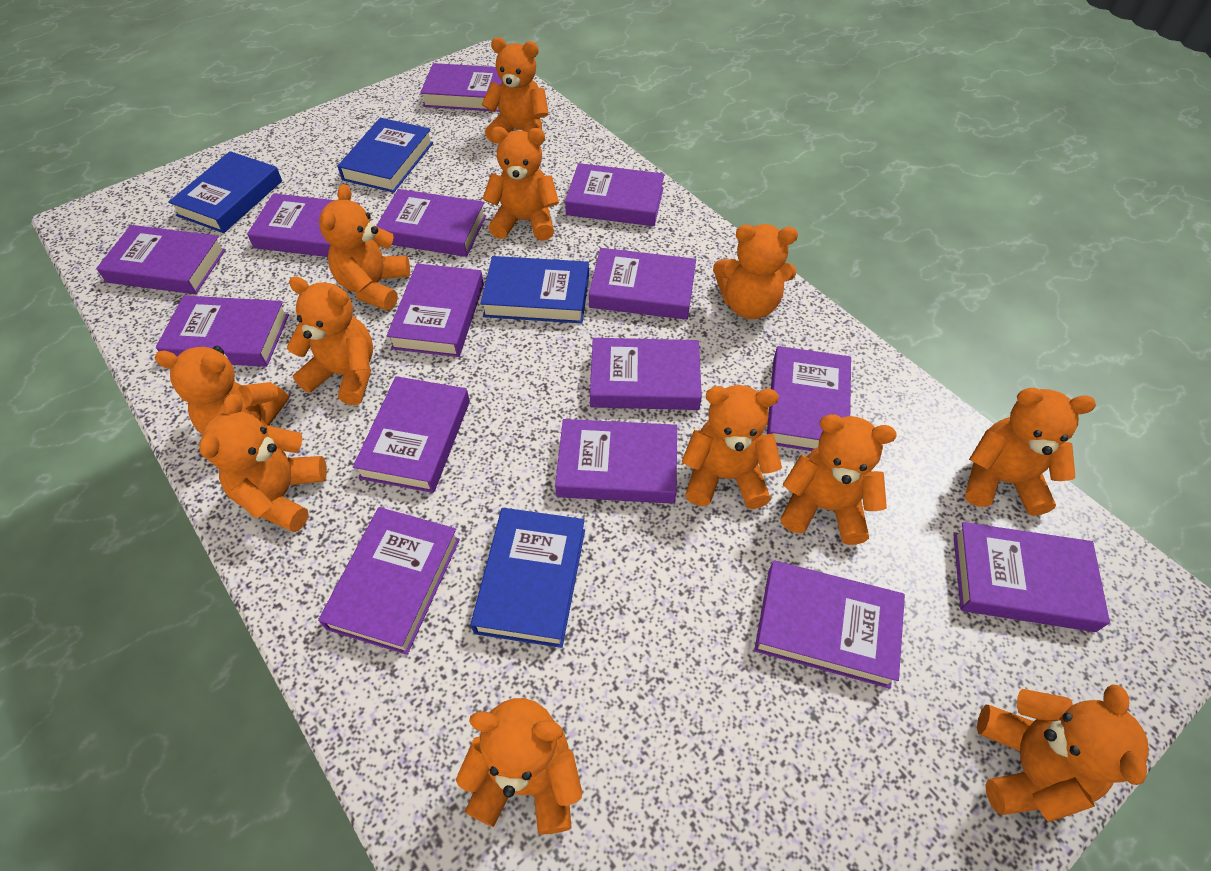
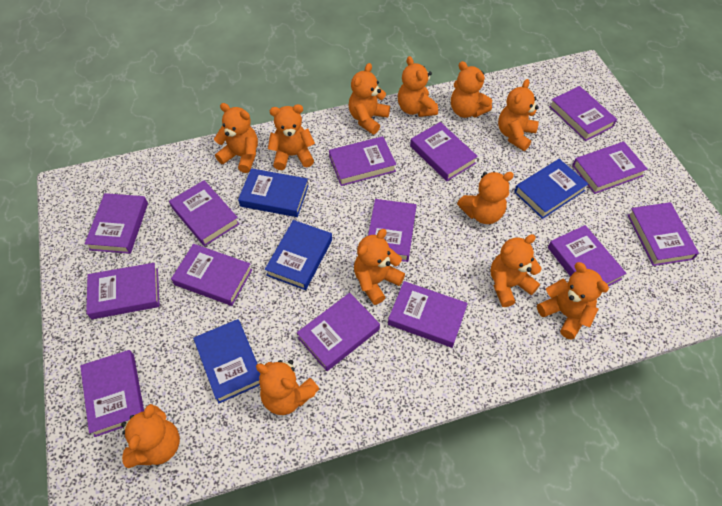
purple book: 15 -> 14

